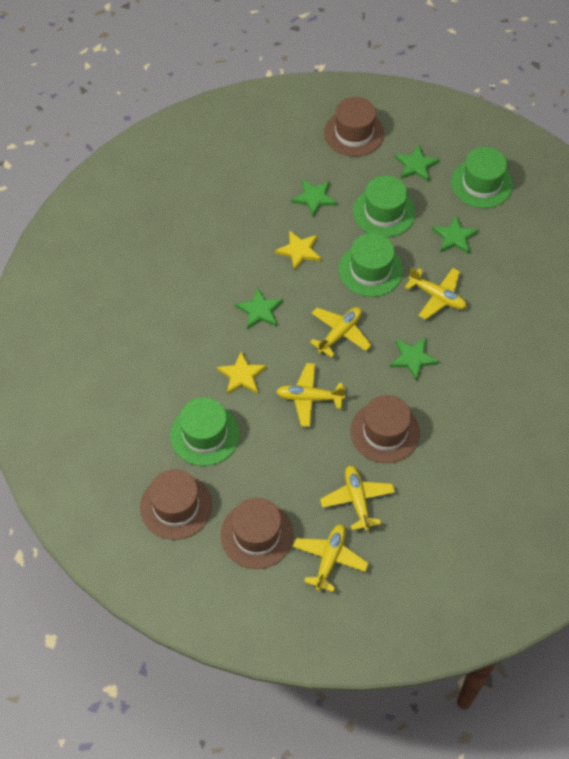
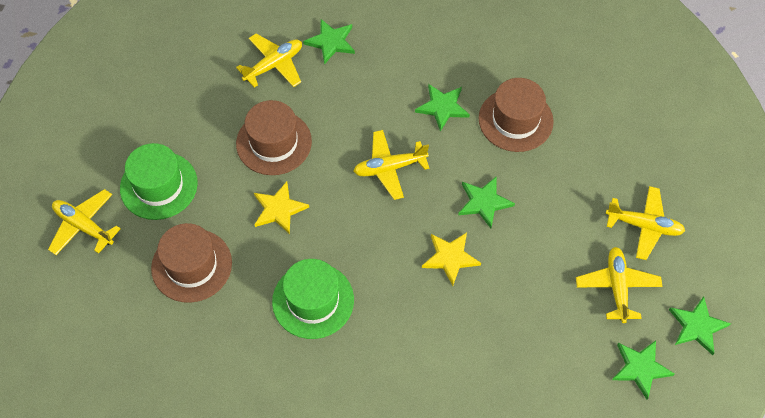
brown hat: 4 -> 3
green hat: 4 -> 2

